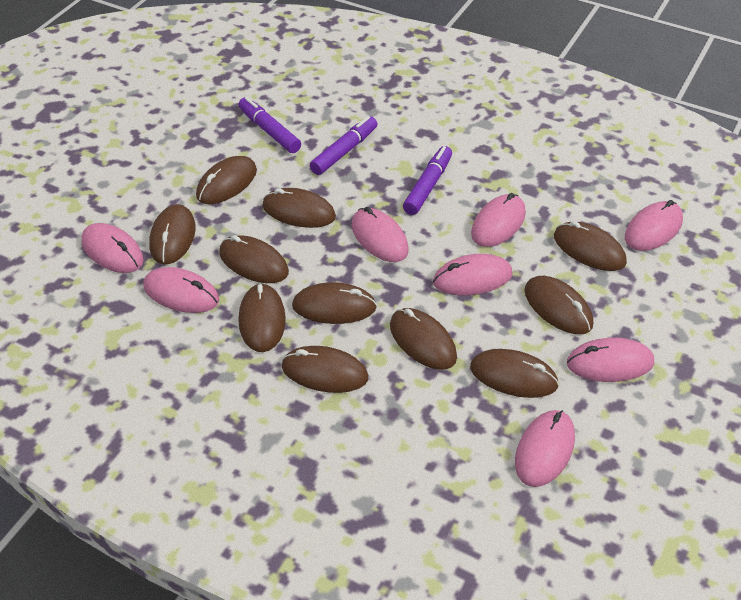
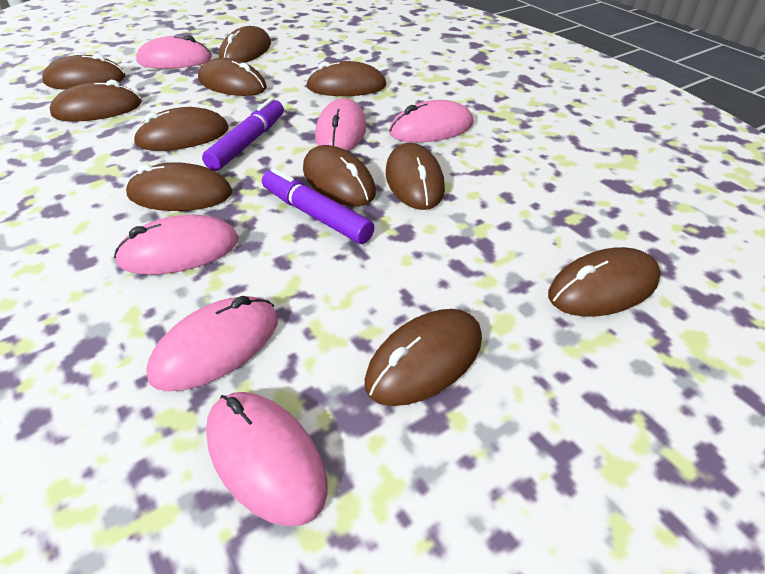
pink mouse: 8 -> 6
purple marker: 3 -> 2

